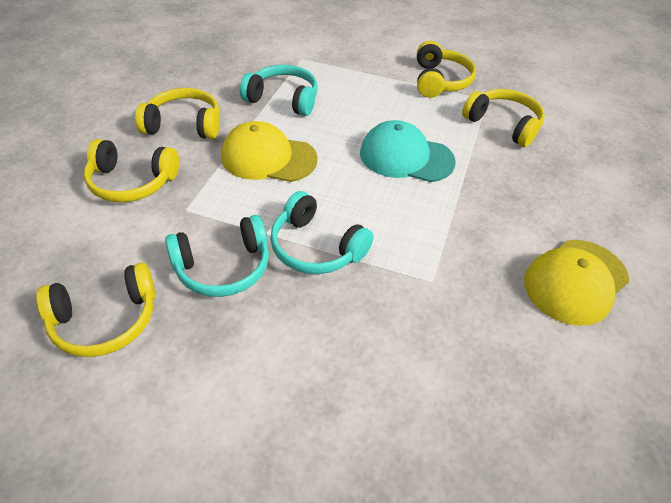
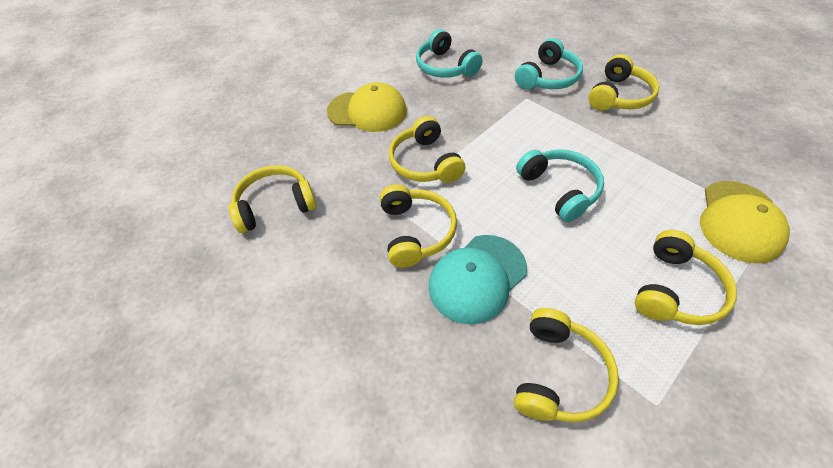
yellow headphones: 5 -> 6

